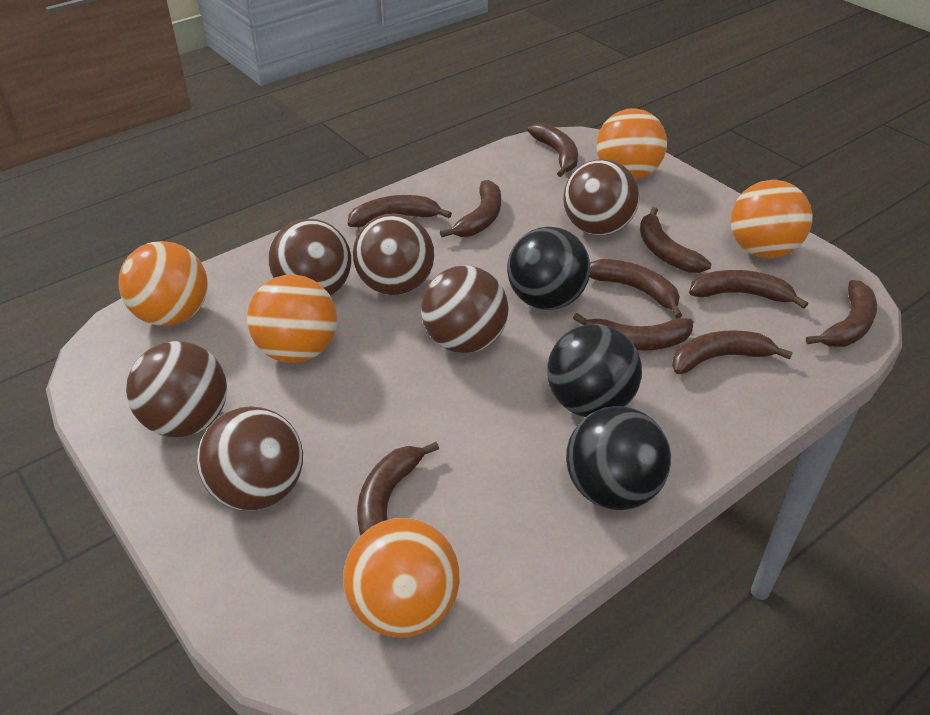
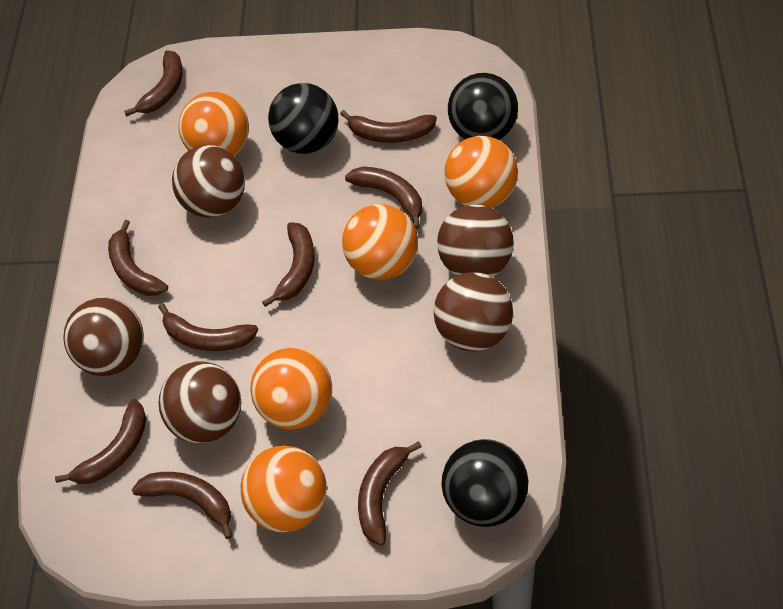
brown ball: 6 -> 5
brown banana: 10 -> 9

